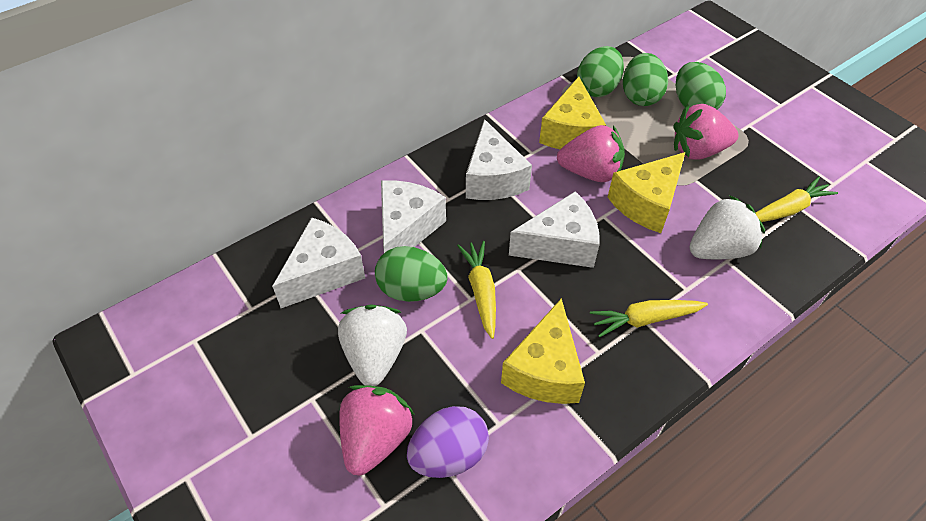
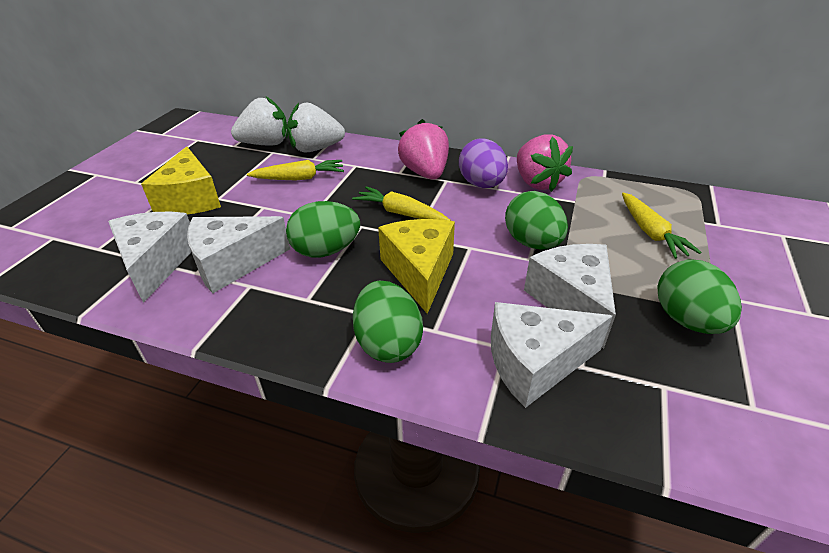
pink strawberry: 3 -> 2
yellow cheese: 3 -> 2

